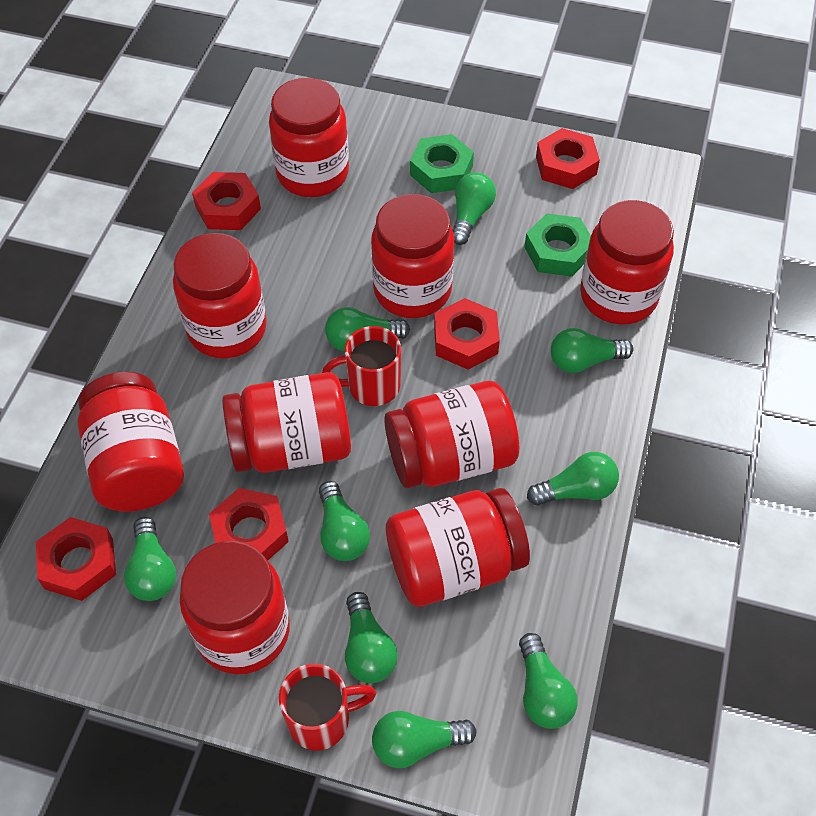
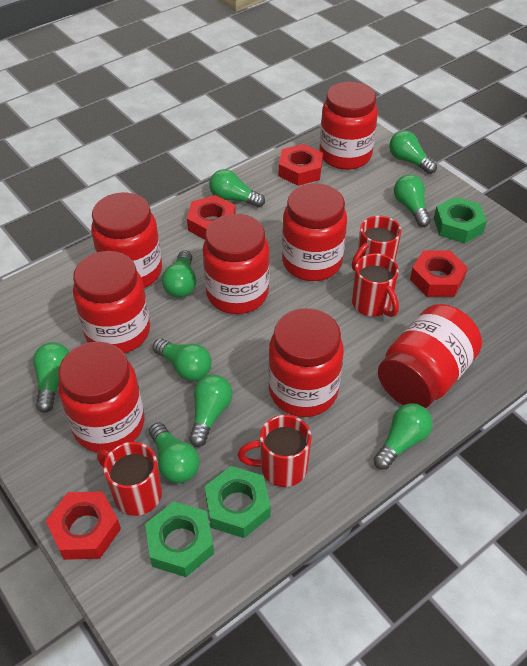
green nut: 2 -> 3
red jar: 9 -> 8
red mug: 2 -> 4
red nut: 5 -> 4

